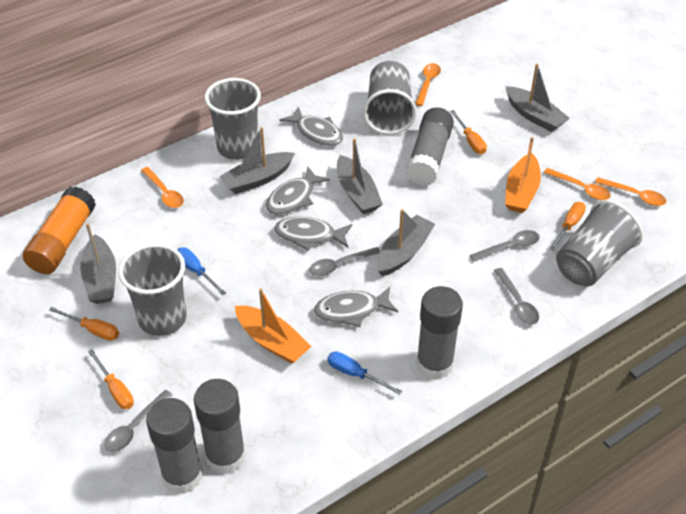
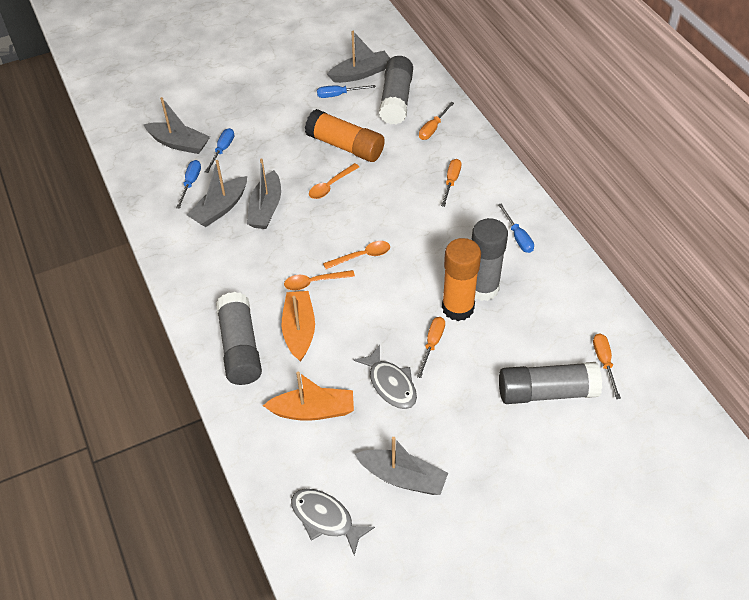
blue screwdriver: 2 -> 4
grey cup: 4 -> 0
grey fish: 4 -> 2
grey spoon: 4 -> 0
orange glue stick: 1 -> 2
orange spoon: 4 -> 3

